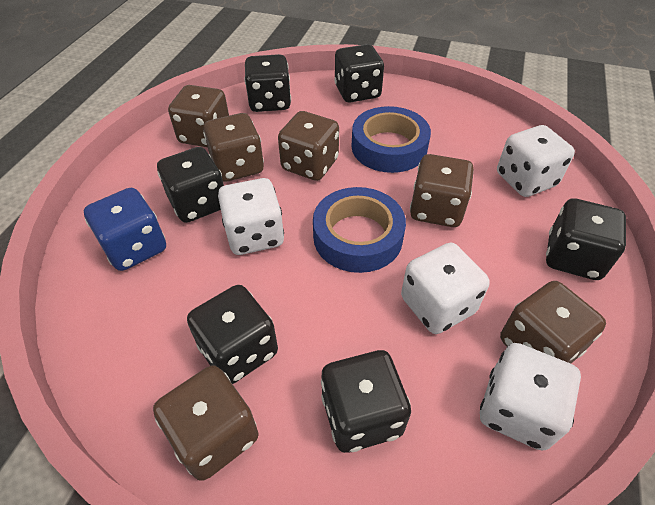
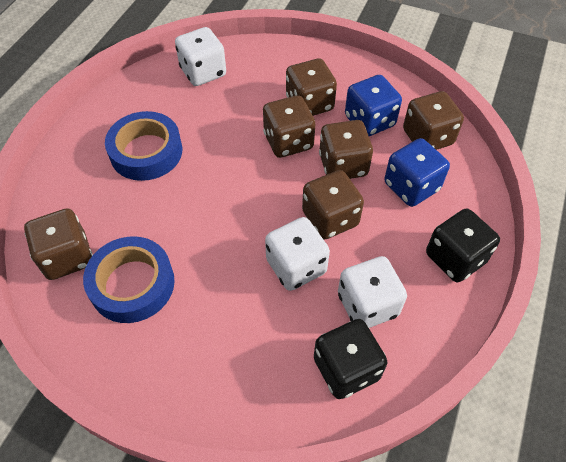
black dice: 6 -> 2
blue dice: 1 -> 2
white dice: 4 -> 3

